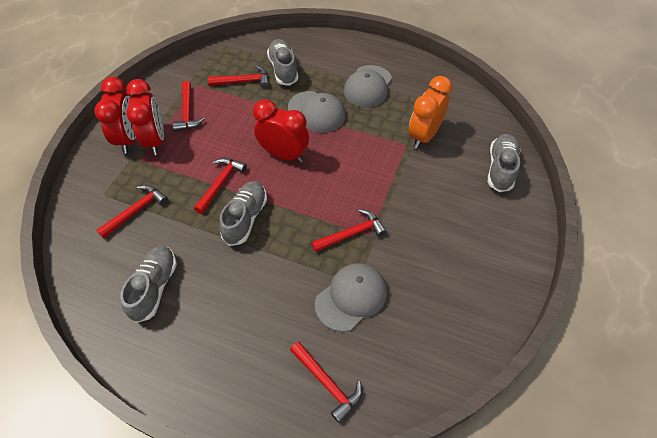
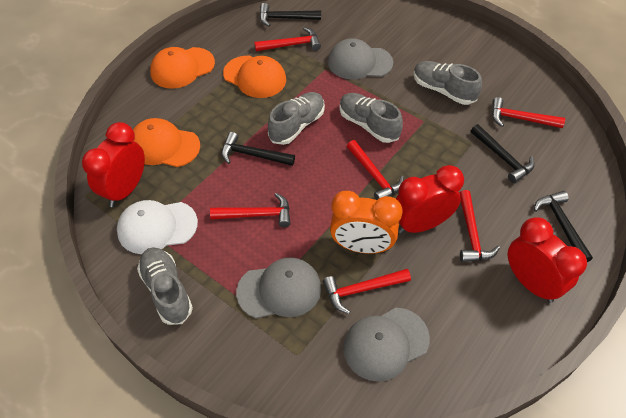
black hammer: 0 -> 4
orange cap: 0 -> 3
white cap: 0 -> 1

